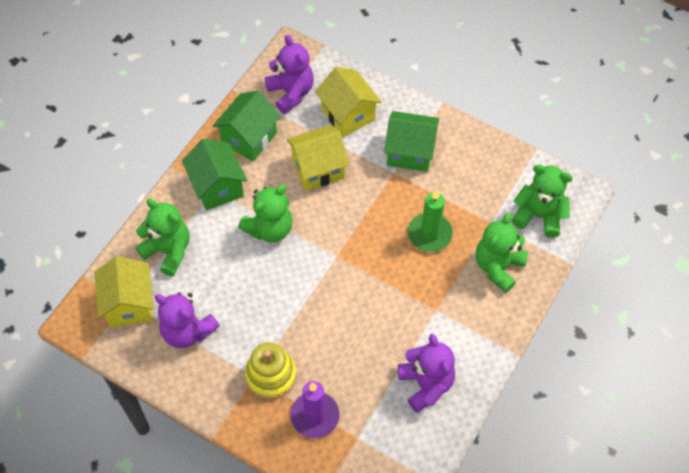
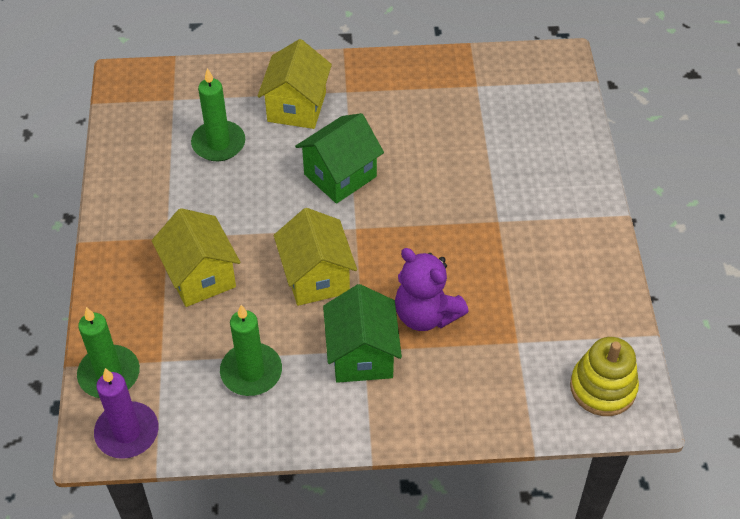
green candle: 1 -> 3
green house: 3 -> 2
green teddy bear: 4 -> 0
purple teddy bear: 3 -> 1

